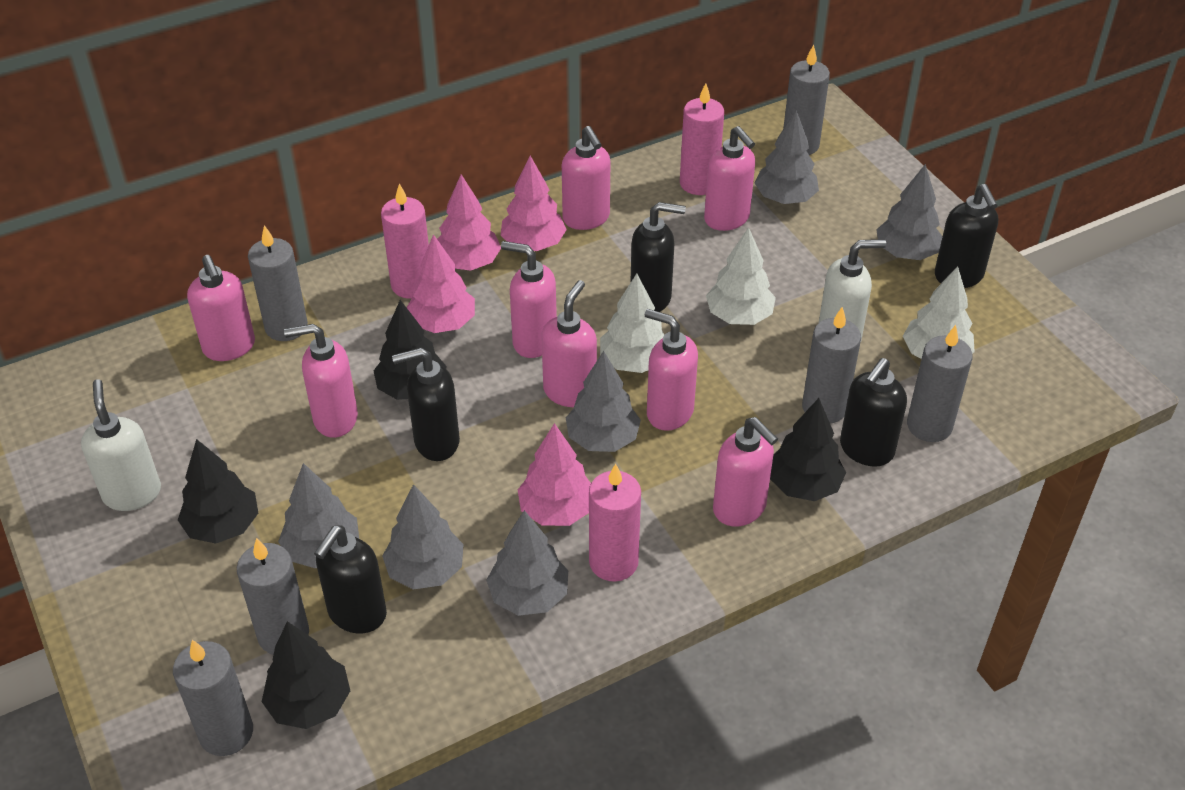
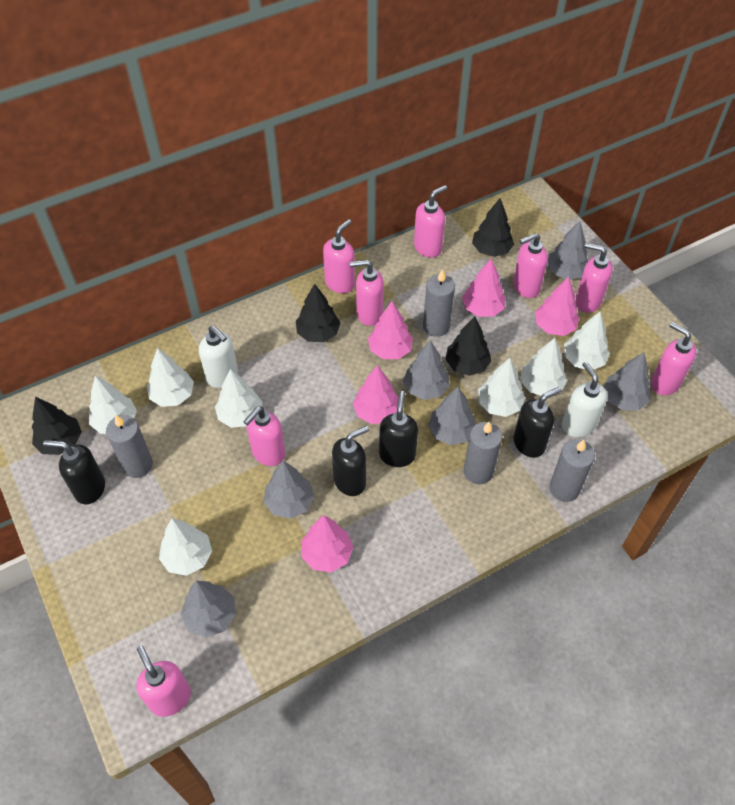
black soap dispenser: 5 -> 4
grey candle: 6 -> 4
pink candle: 3 -> 0
pink tree: 4 -> 5
white tree: 3 -> 7

